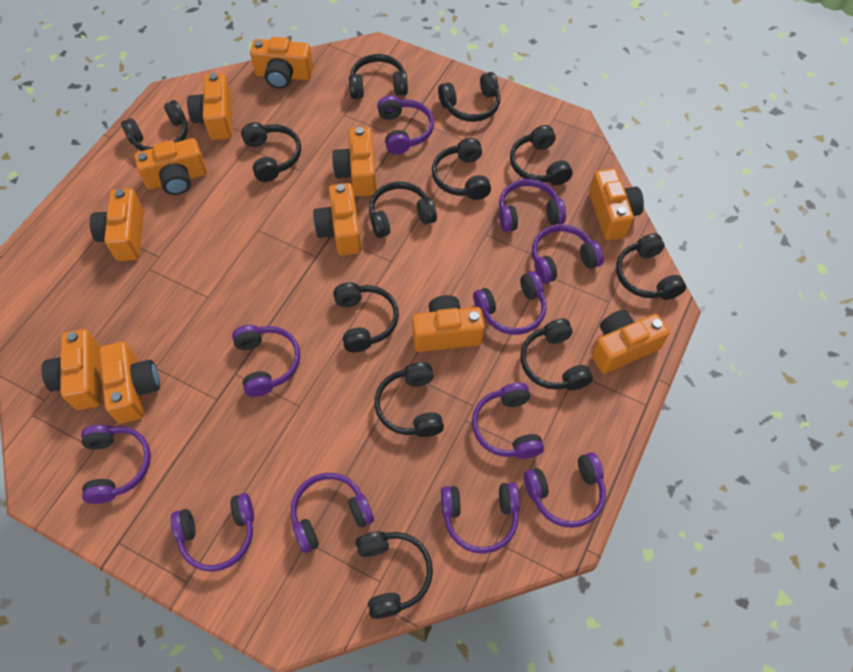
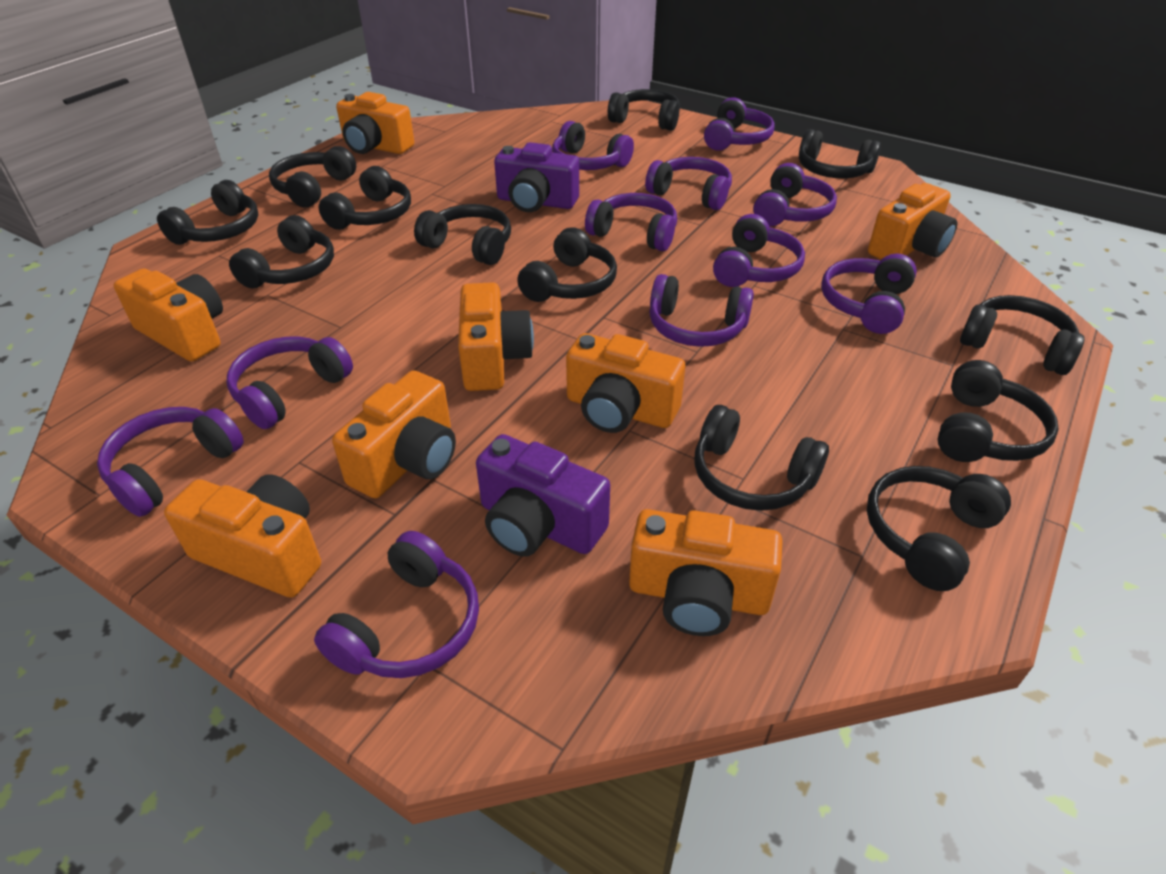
orange camera: 11 -> 8
purple camera: 0 -> 2

